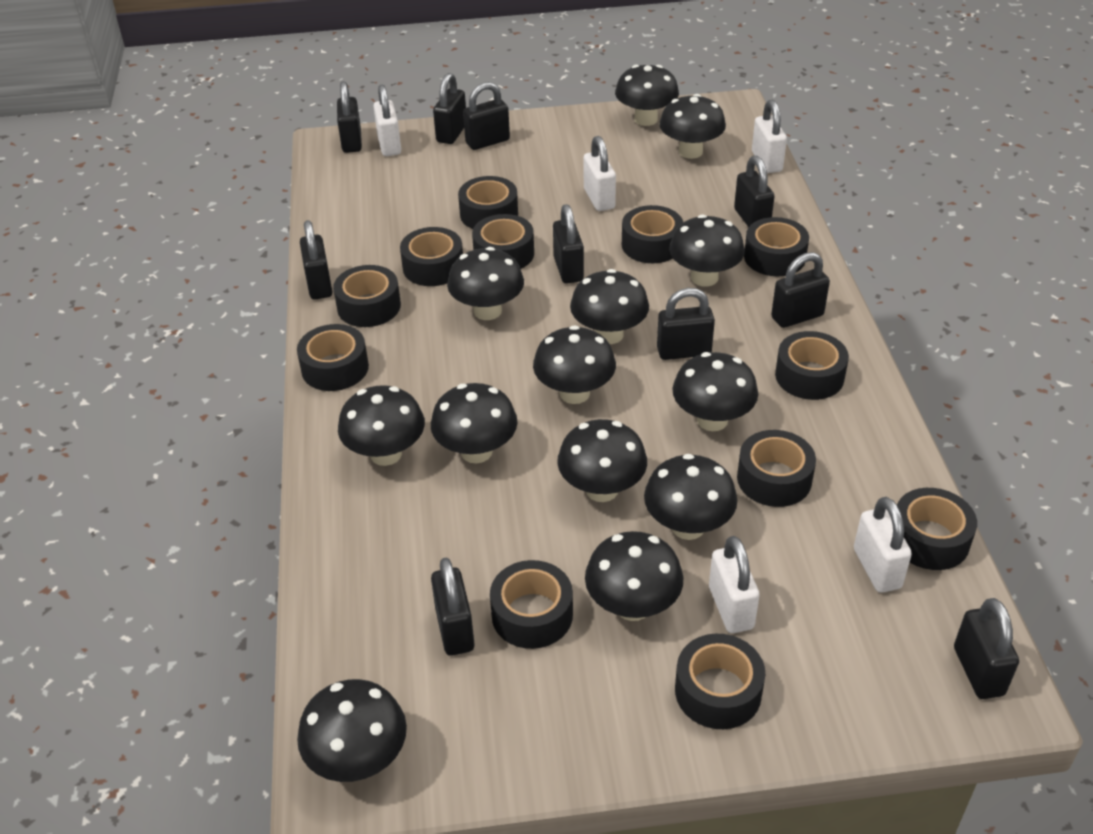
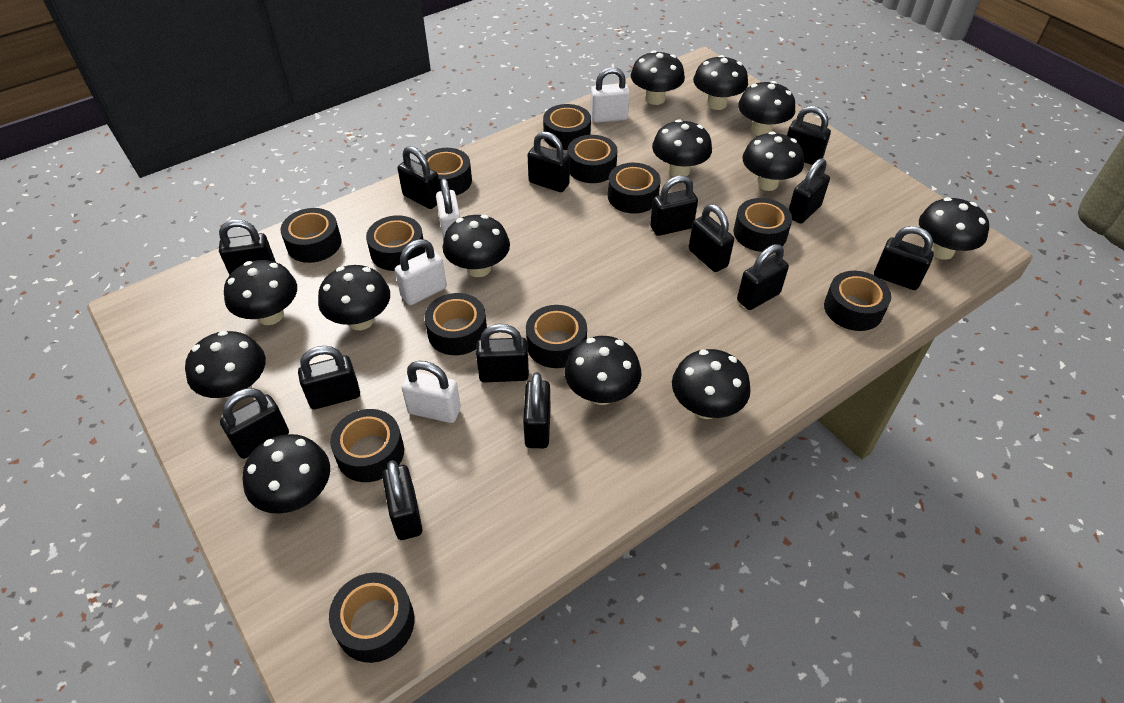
black padlock: 10 -> 14
white padlock: 5 -> 4

